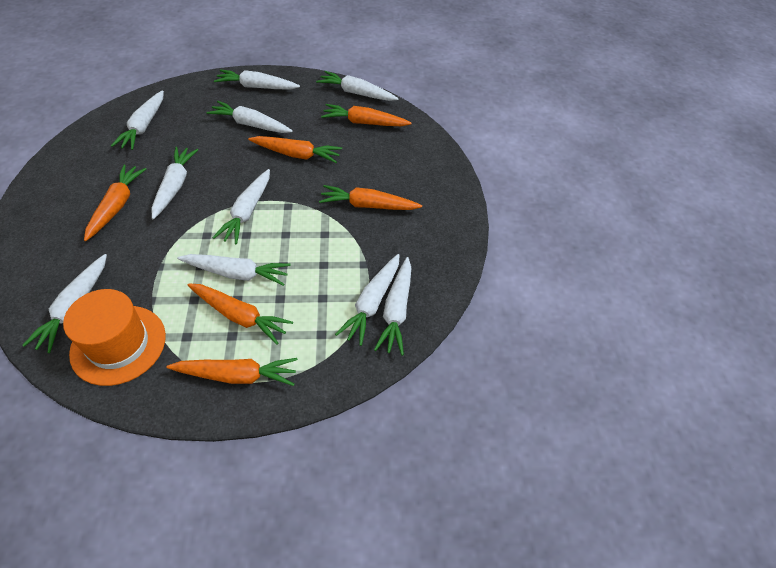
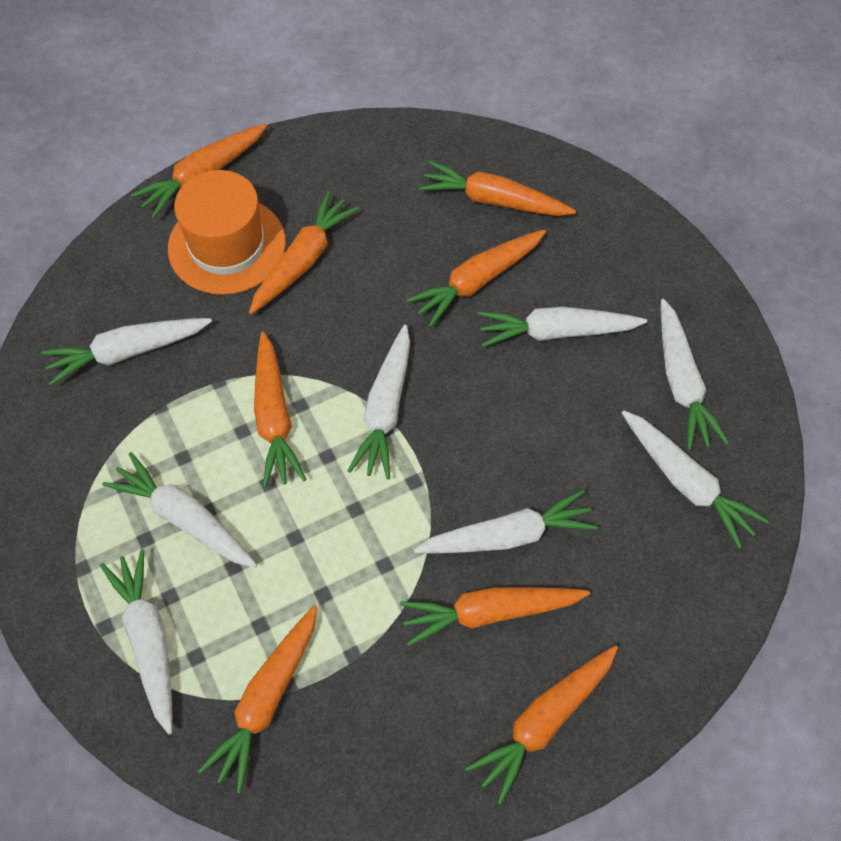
orange carrot: 6 -> 8
white carrot: 10 -> 8

